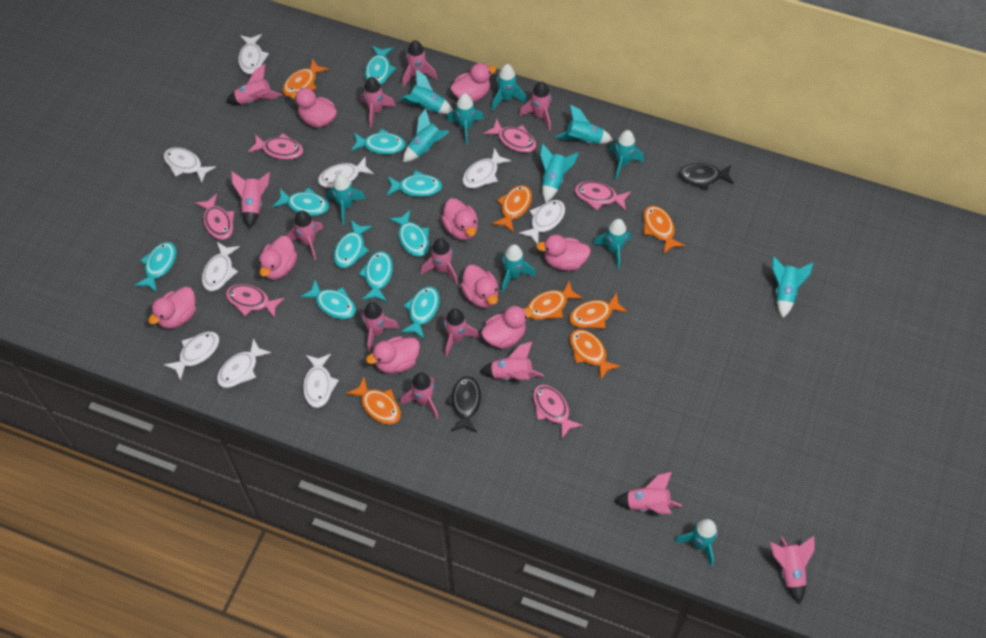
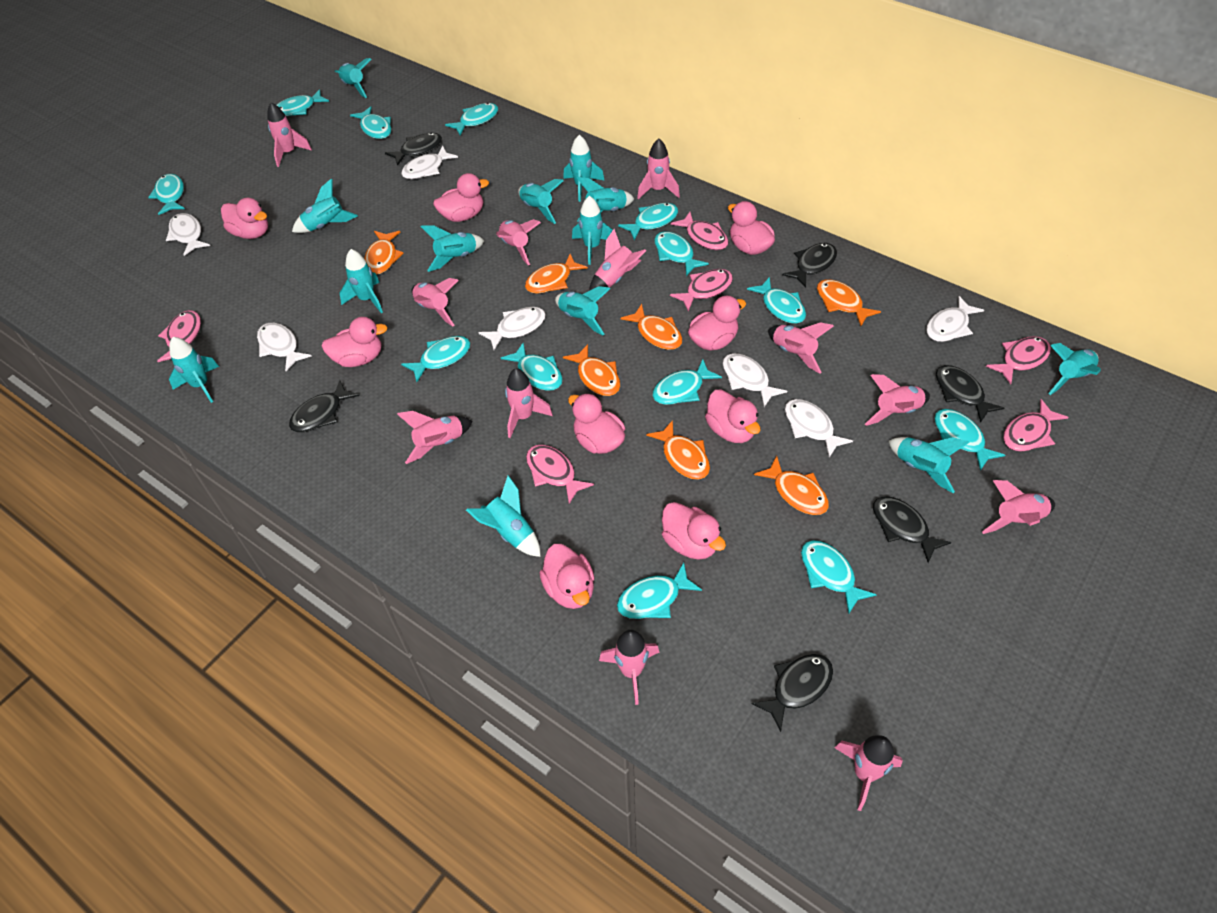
black fish: 2 -> 6
pink rocket: 13 -> 12
turquoise fish: 10 -> 13
turquoise rocket: 12 -> 13
white fish: 9 -> 7

